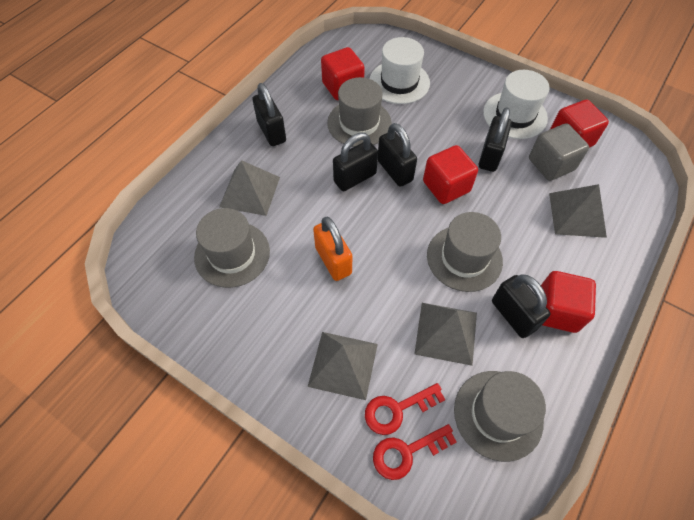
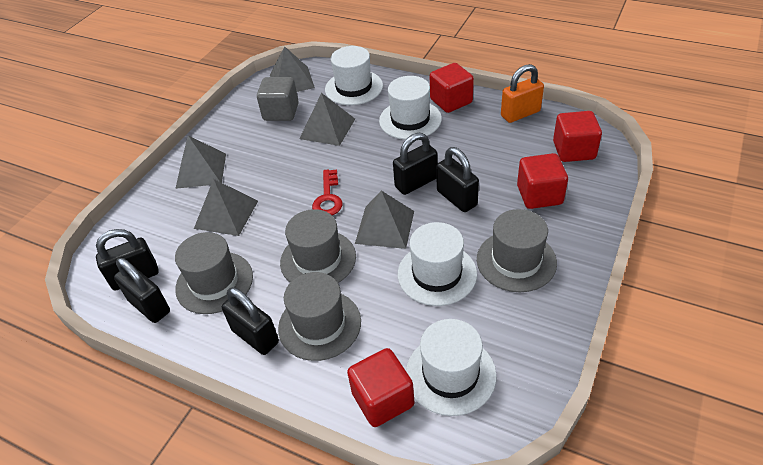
grey pyramid: 4 -> 5
red key: 2 -> 1
white hat: 2 -> 4

